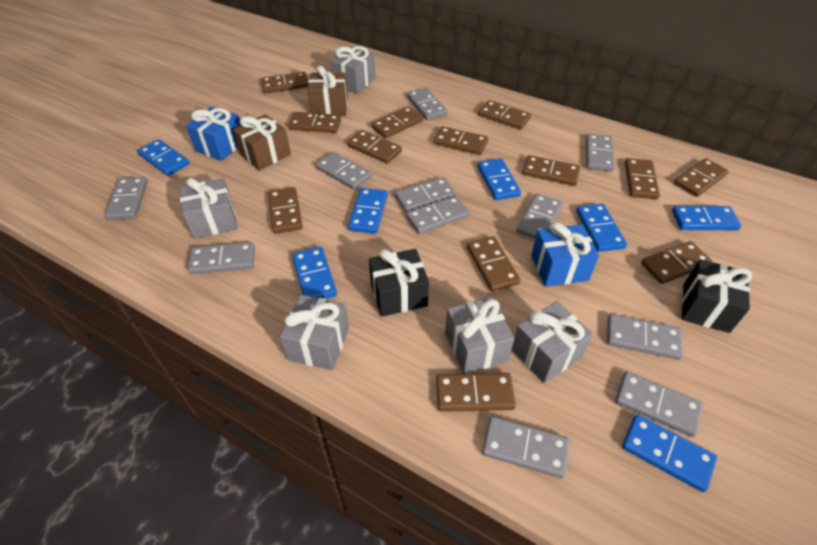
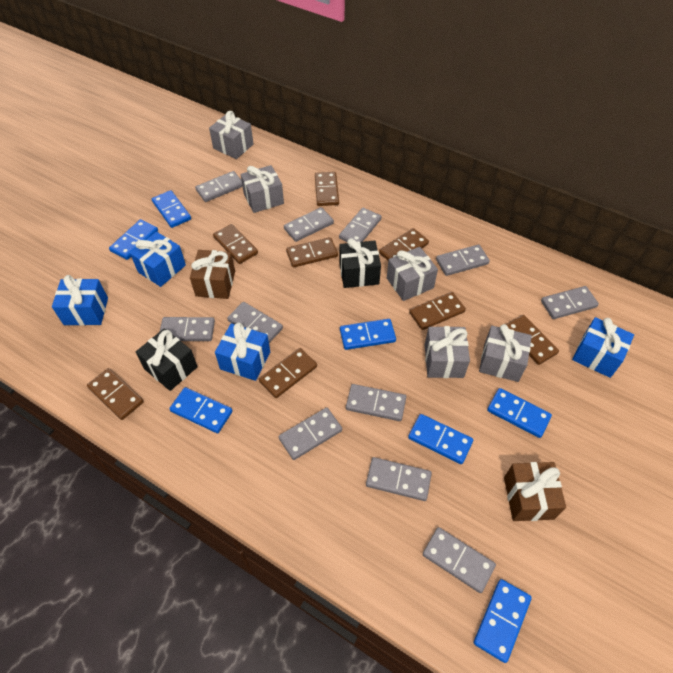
blue gift: 2 -> 4
brown domino: 13 -> 8

